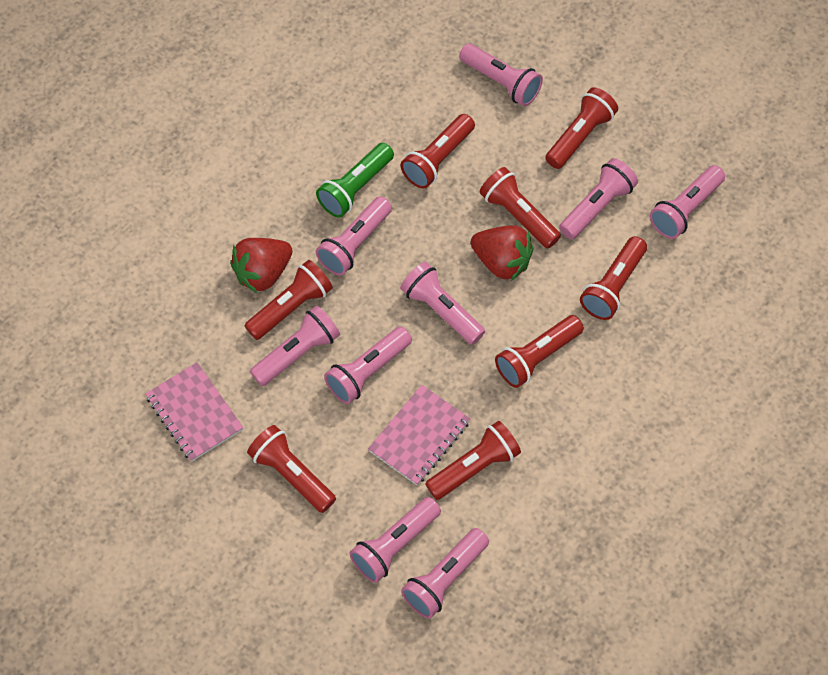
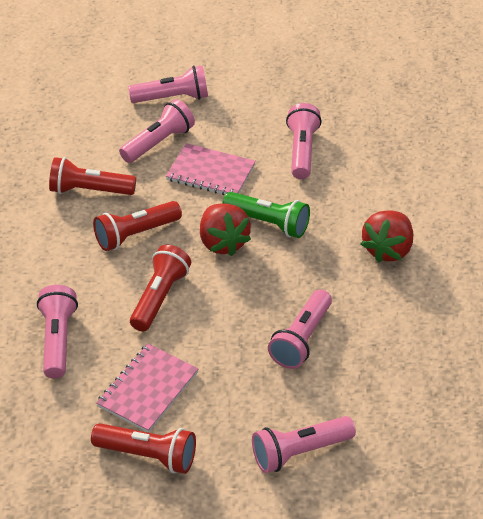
pink flashlight: 9 -> 6
red flashlight: 8 -> 4

